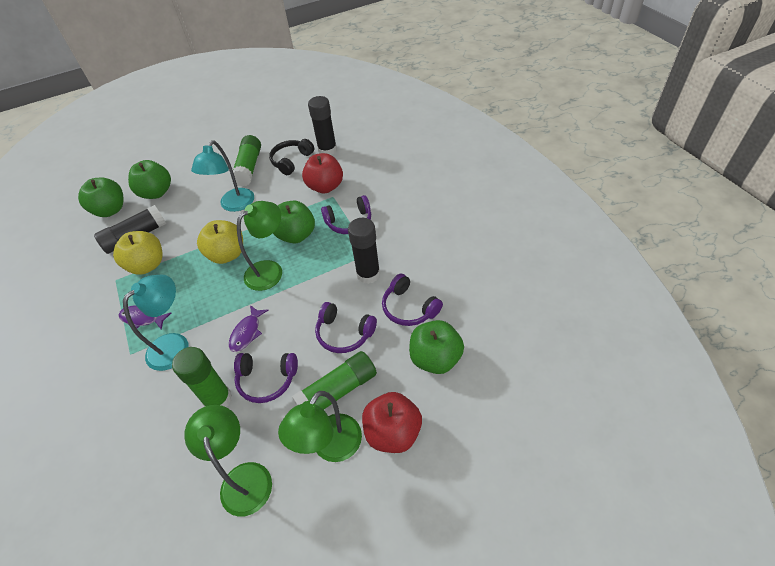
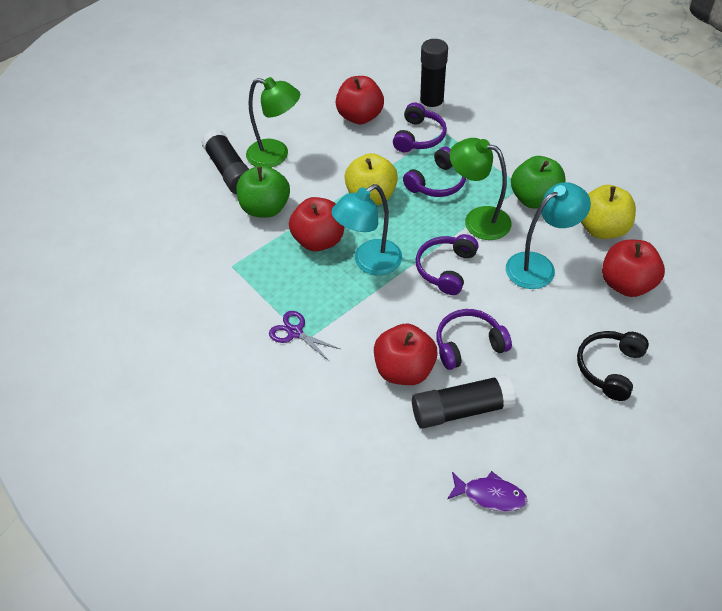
green apple: 4 -> 2
green glue stick: 3 -> 0
green lamp: 3 -> 2
purple fish: 2 -> 1
purple scissors: 0 -> 1
red apple: 2 -> 4

